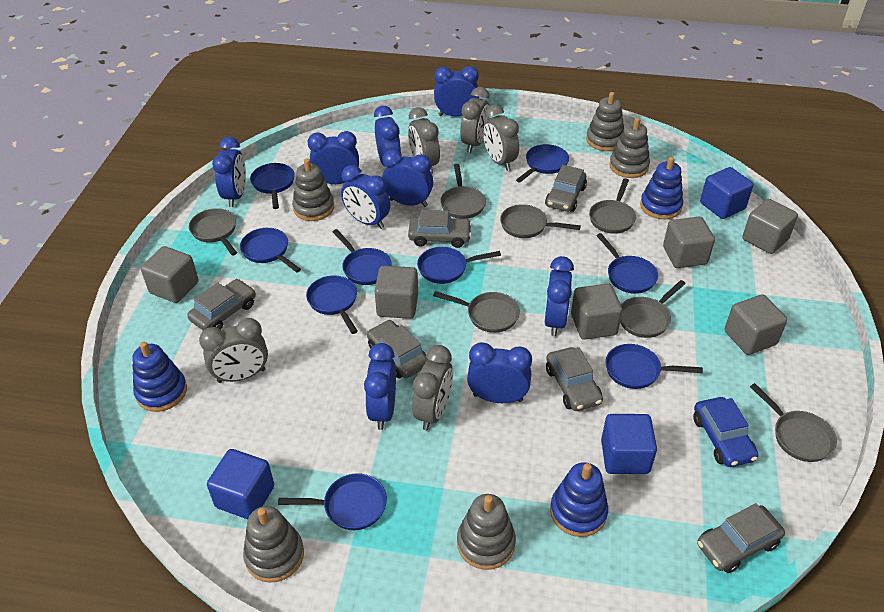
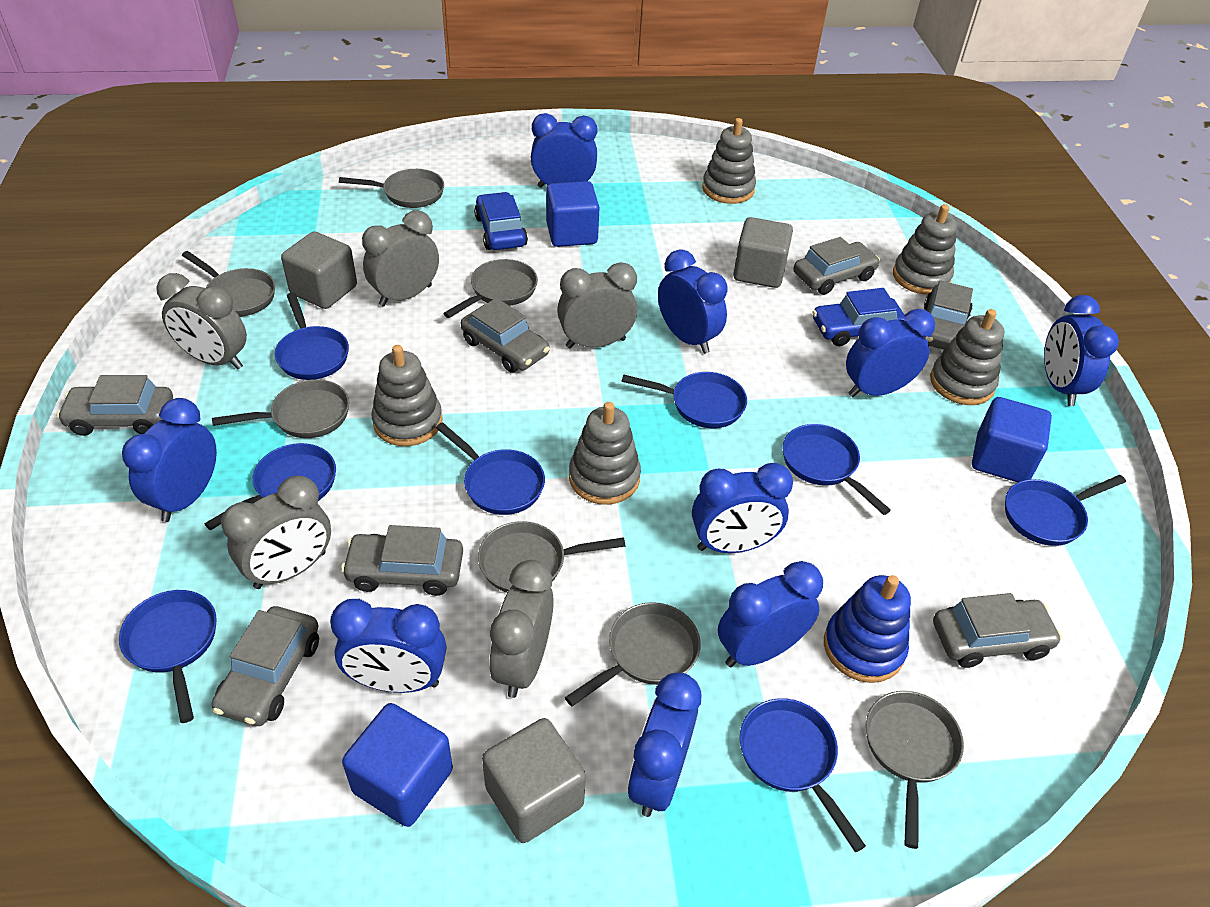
blue car: 1 -> 2
blue pan: 9 -> 8
blue stacking toy: 3 -> 1
grey car: 6 -> 7
grey cube: 6 -> 3

